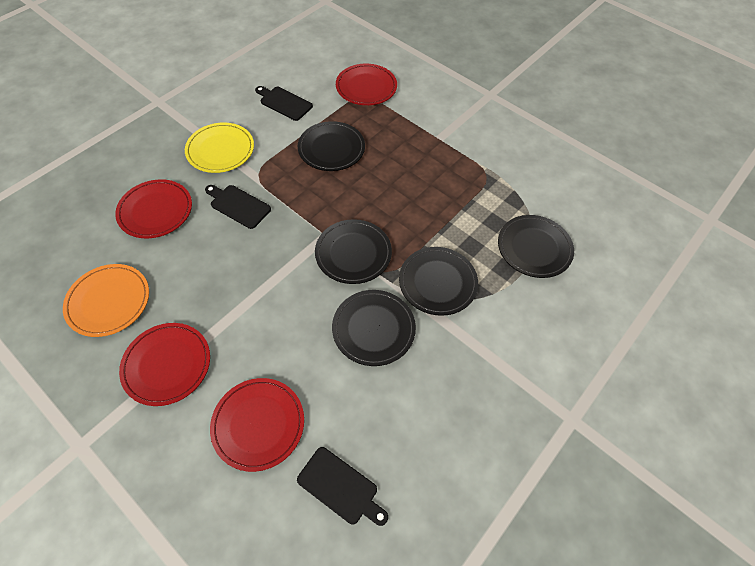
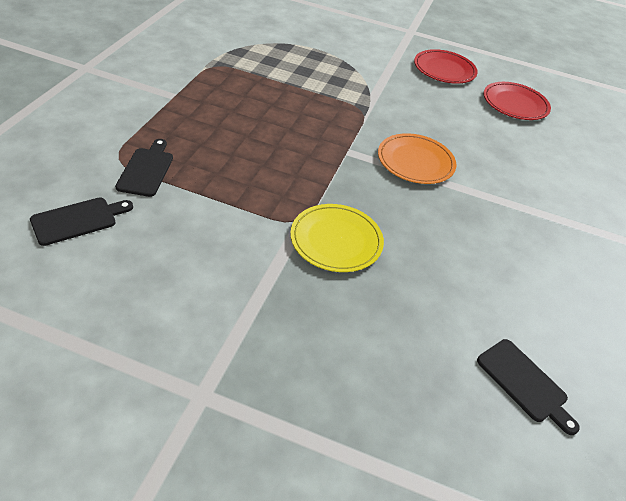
black plate: 5 -> 0
red plate: 4 -> 2

